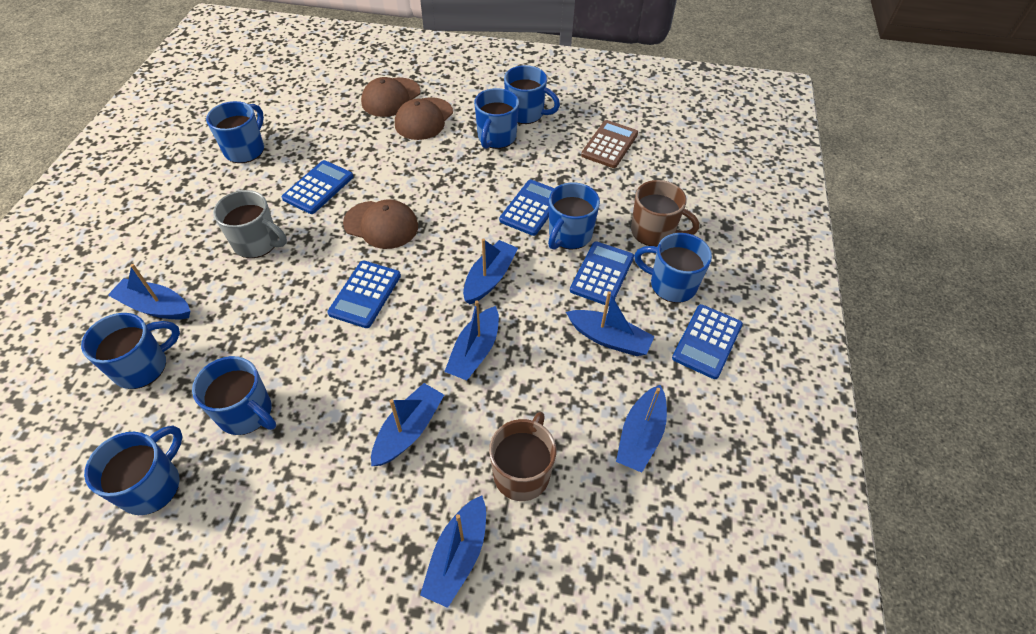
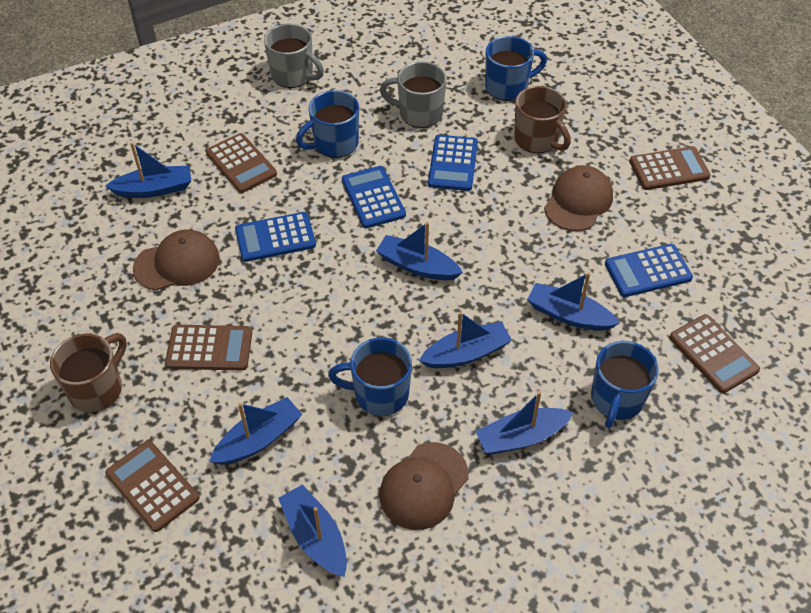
blue calculator: 5 -> 4
blue mug: 8 -> 4
brown calculator: 1 -> 5
grey mug: 1 -> 2

